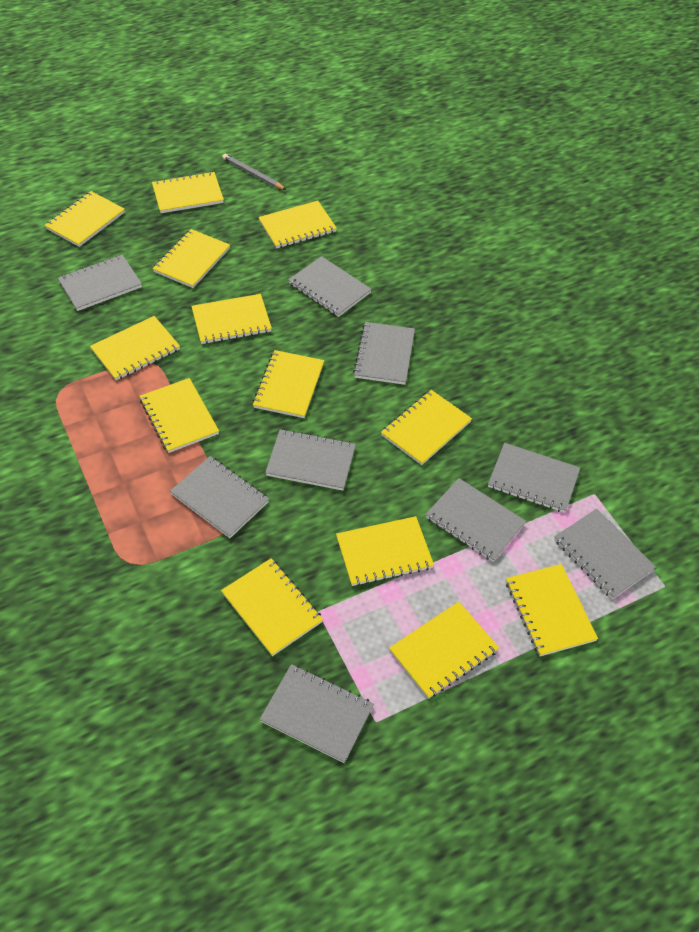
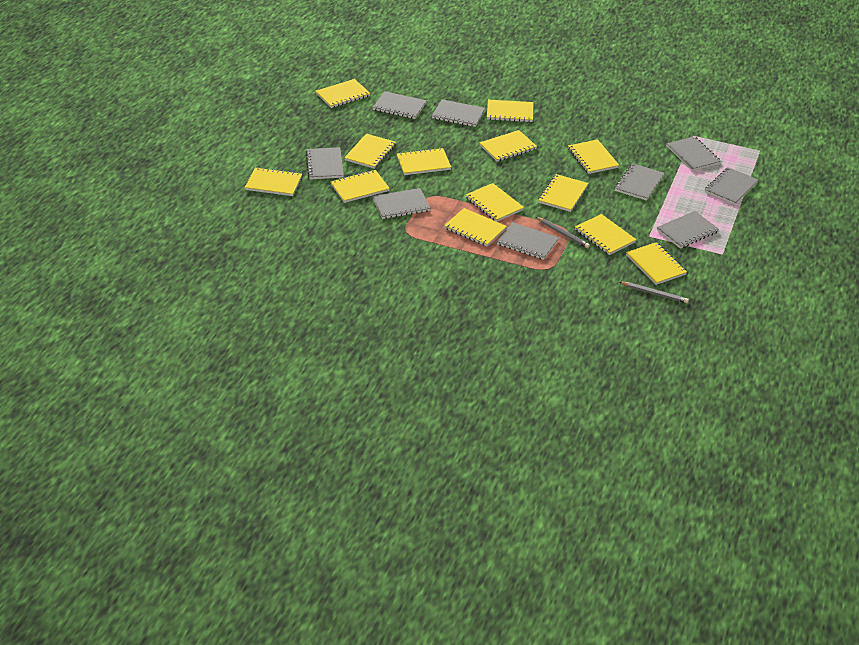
grey pencil: 1 -> 2

